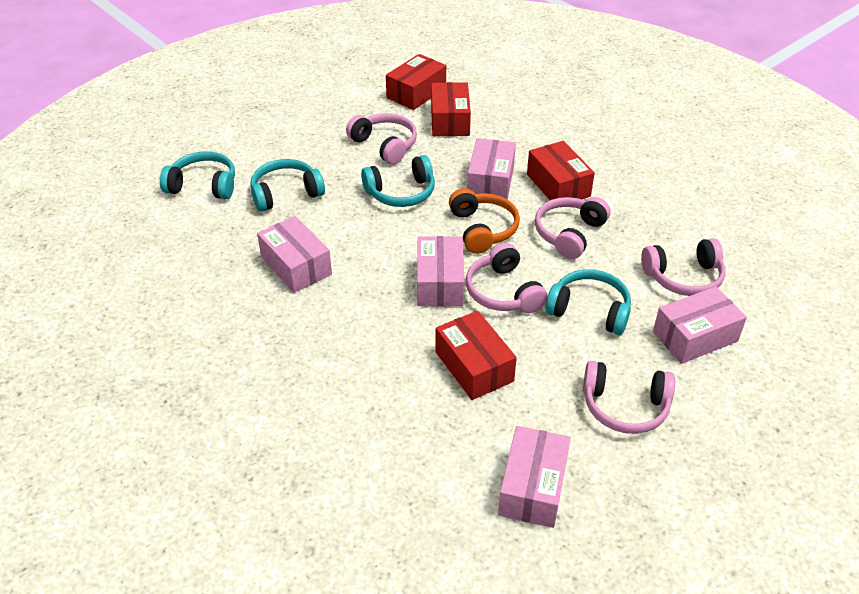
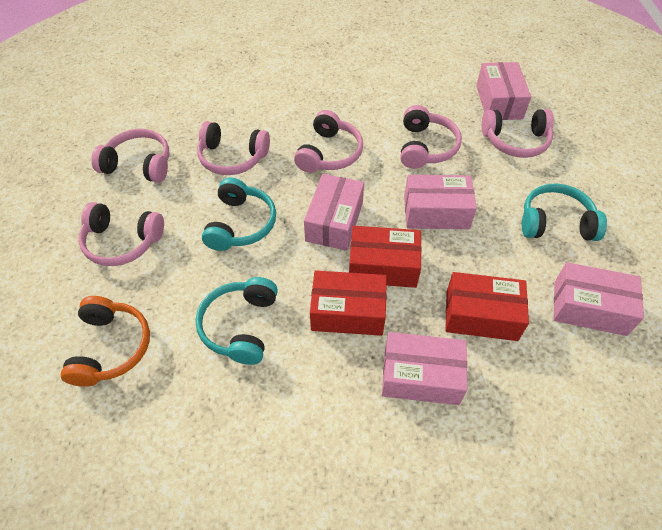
pink headphones: 5 -> 6
red box: 4 -> 3
turquoise headphones: 4 -> 3

